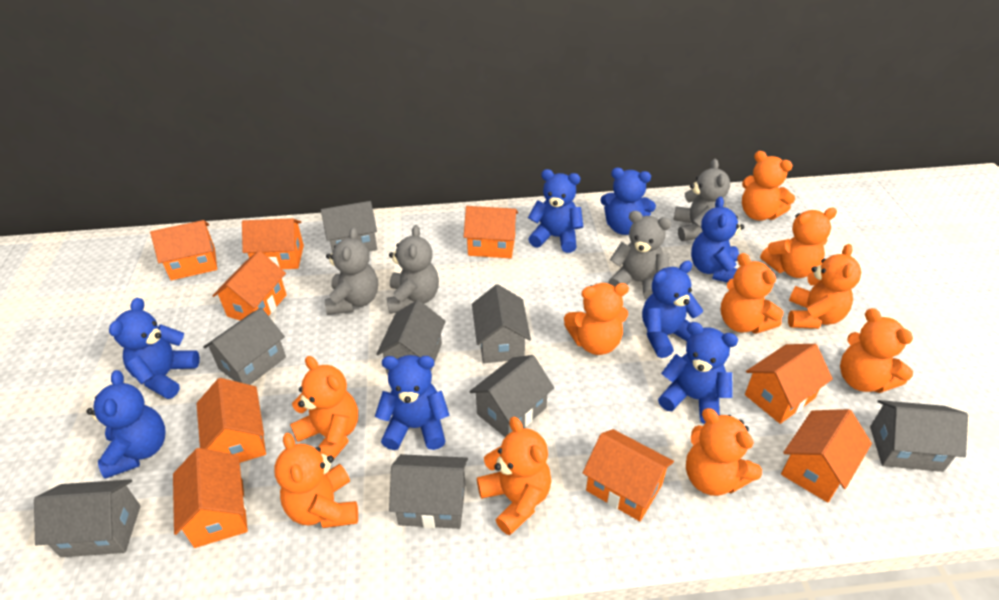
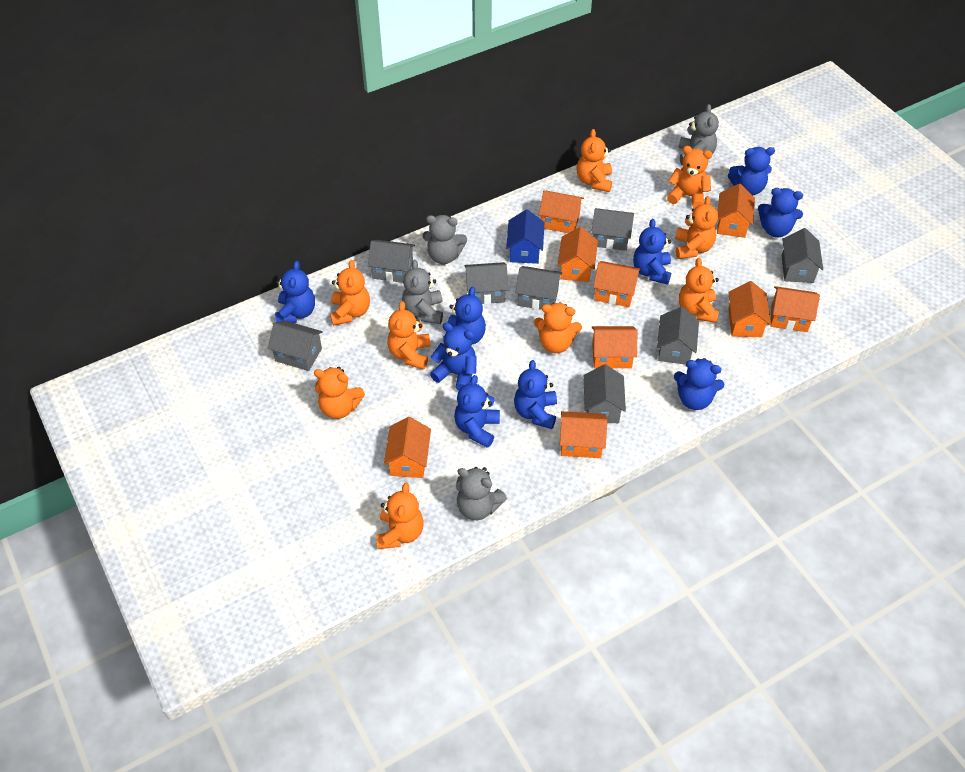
blue house: 0 -> 1
blue teddy bear: 8 -> 9
orange teddy bear: 10 -> 9

